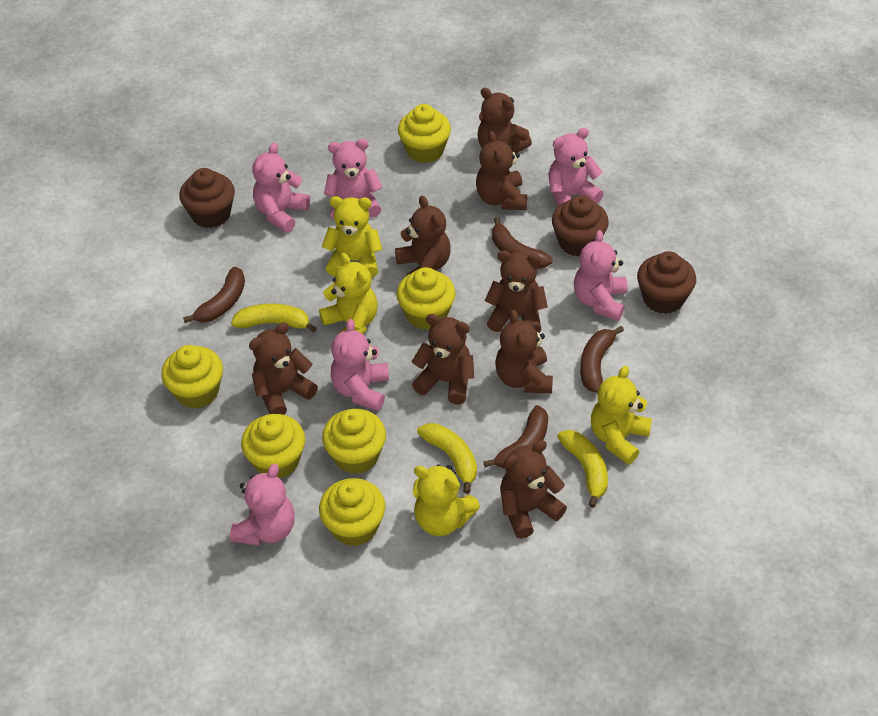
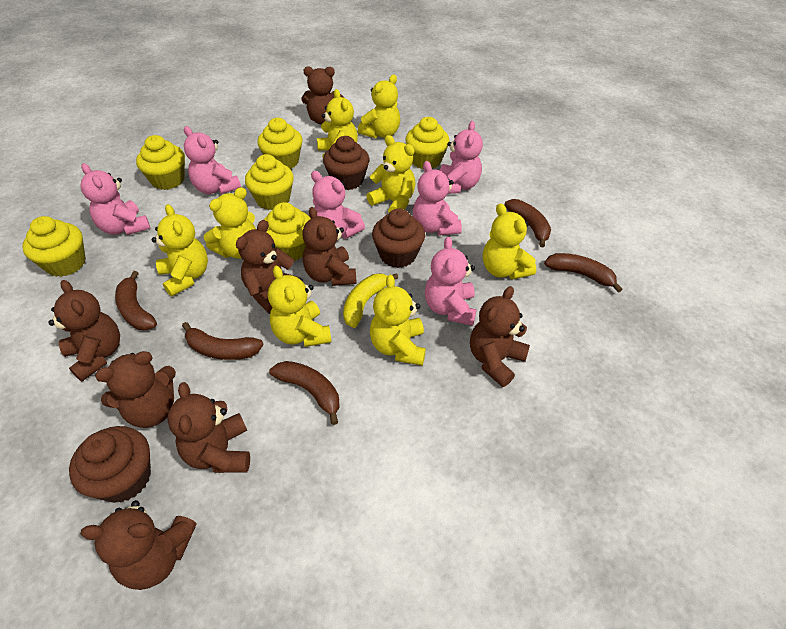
brown banana: 4 -> 5
yellow banana: 3 -> 1
yellow teddy bear: 4 -> 8

